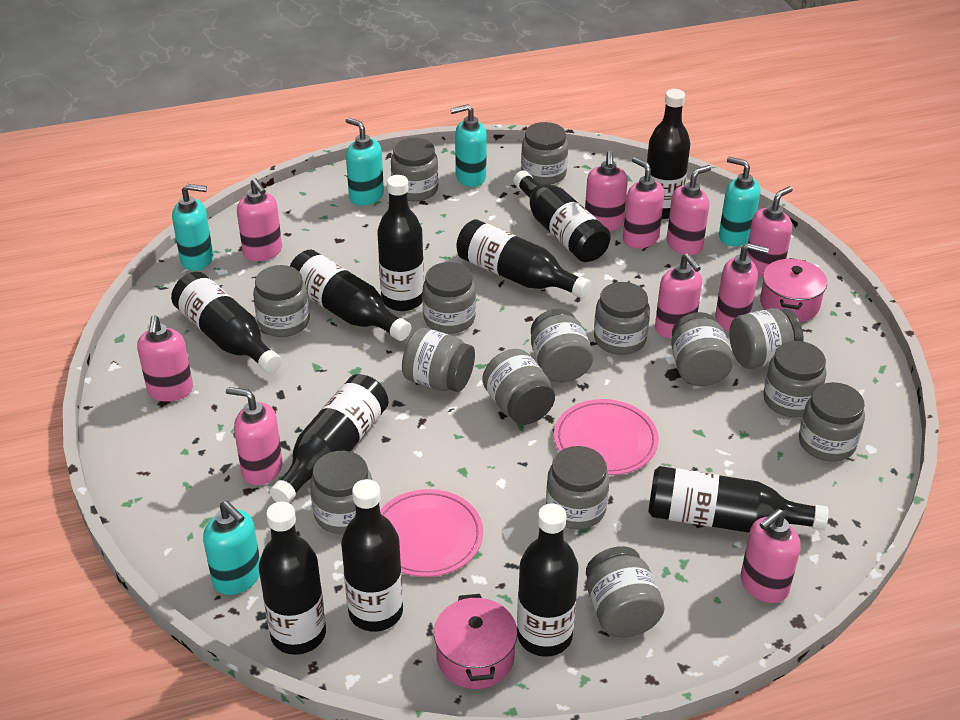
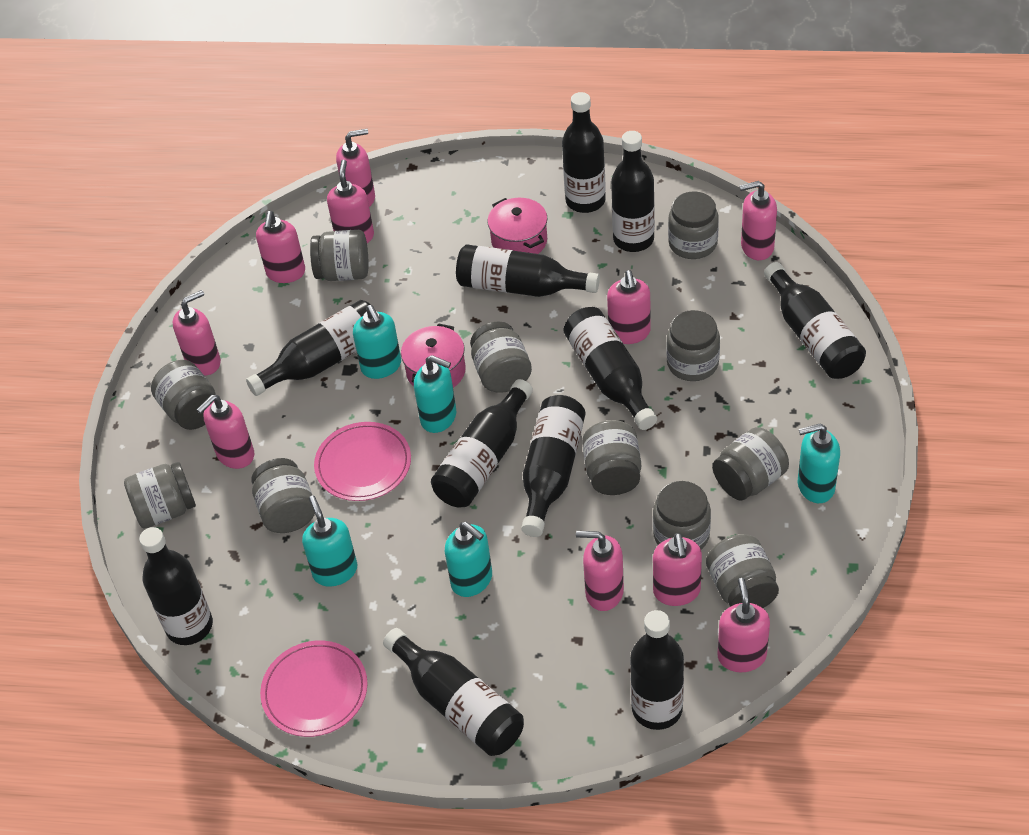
grey jar: 15 -> 11

